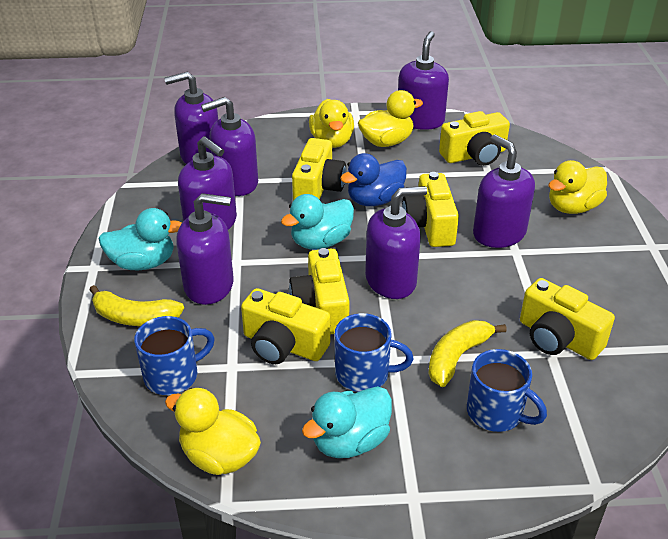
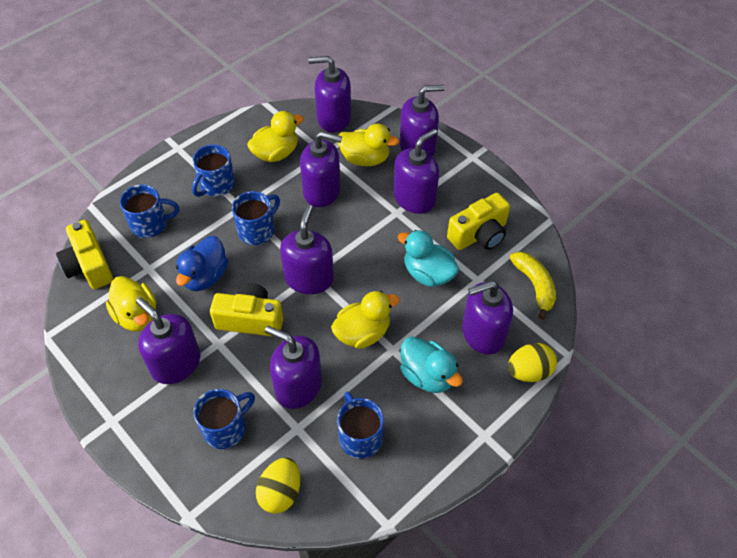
blue mug: 3 -> 5
purple soap dispenser: 7 -> 8
turquoise duck: 3 -> 2
yellow banana: 2 -> 1
yellow camera: 6 -> 3
yellow egg: 0 -> 2

